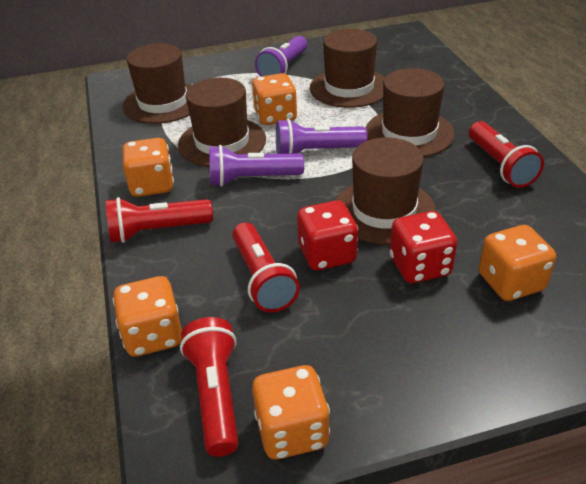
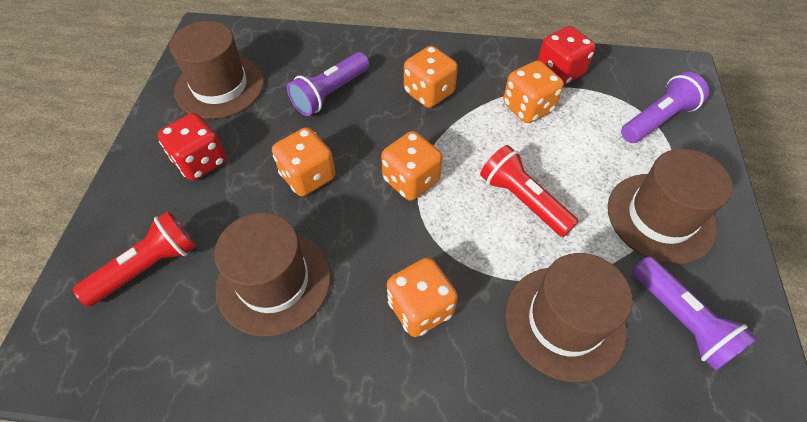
brown hat: 5 -> 4
red flashlight: 4 -> 2

